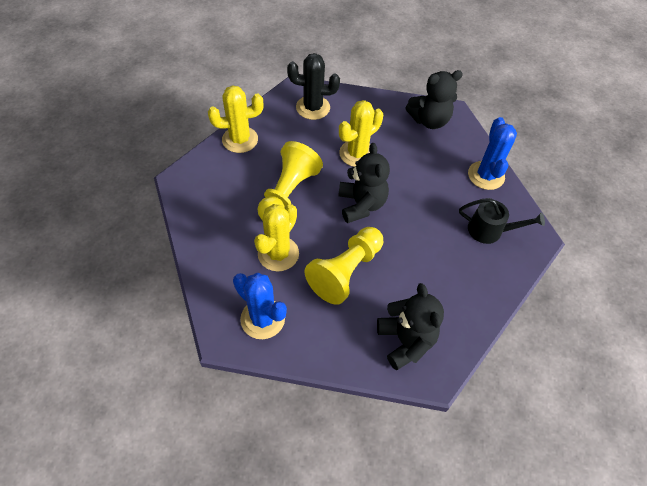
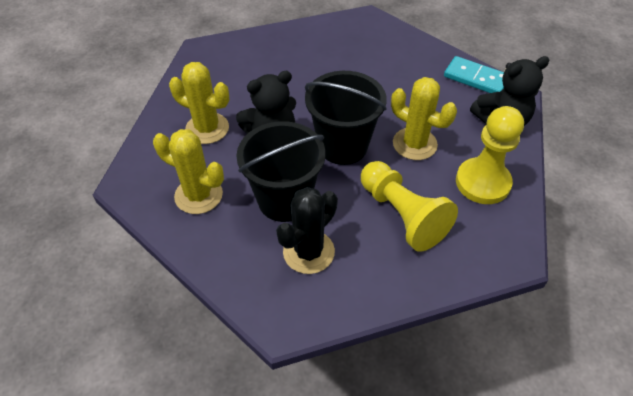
black bucket: 0 -> 2
black teddy bear: 3 -> 2
black watering can: 1 -> 0
blue cactus: 2 -> 0
turquoise domino: 0 -> 1

